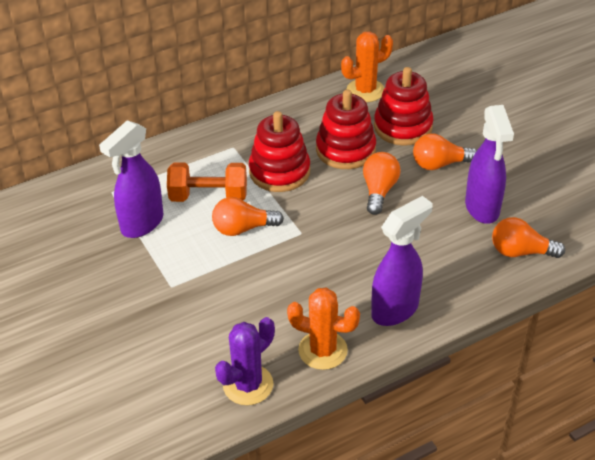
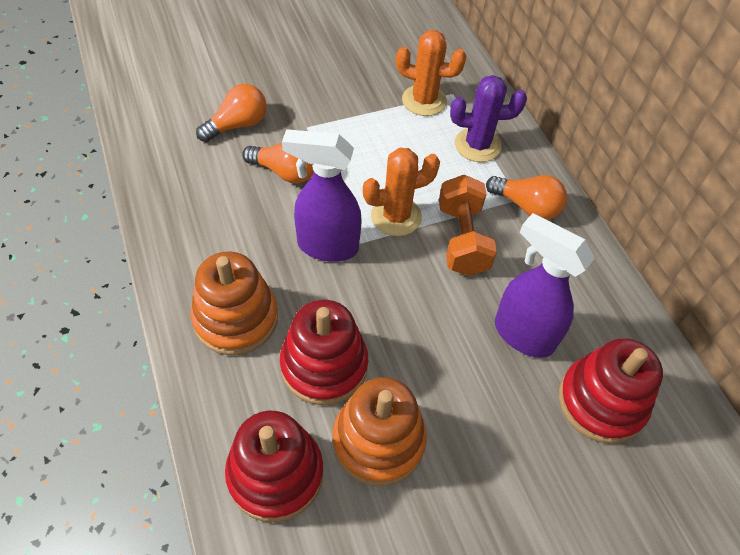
orange light bulb: 4 -> 3
orange stacking toy: 0 -> 2
purple spray bottle: 3 -> 2

